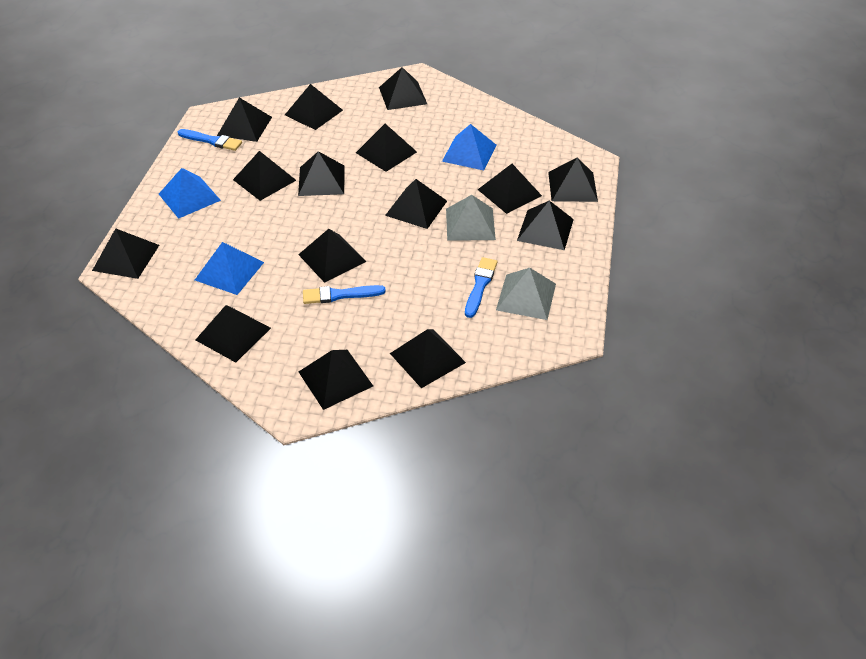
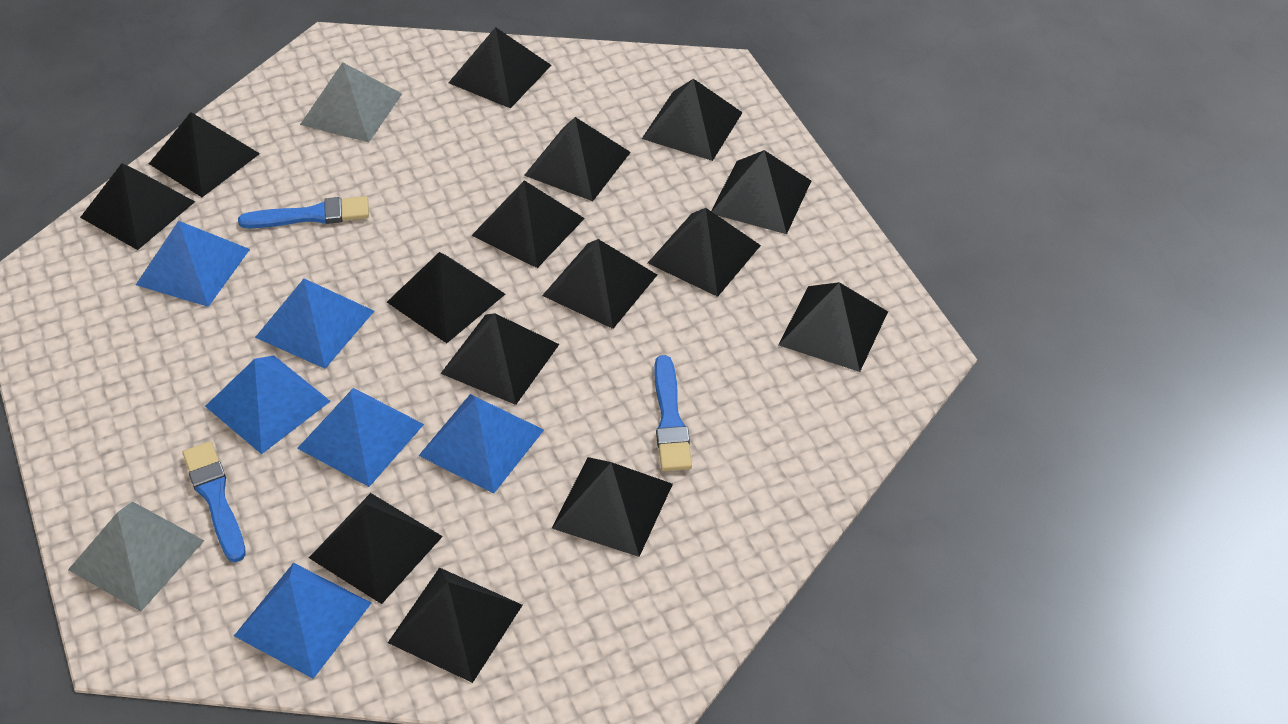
blue pyramid: 3 -> 6

